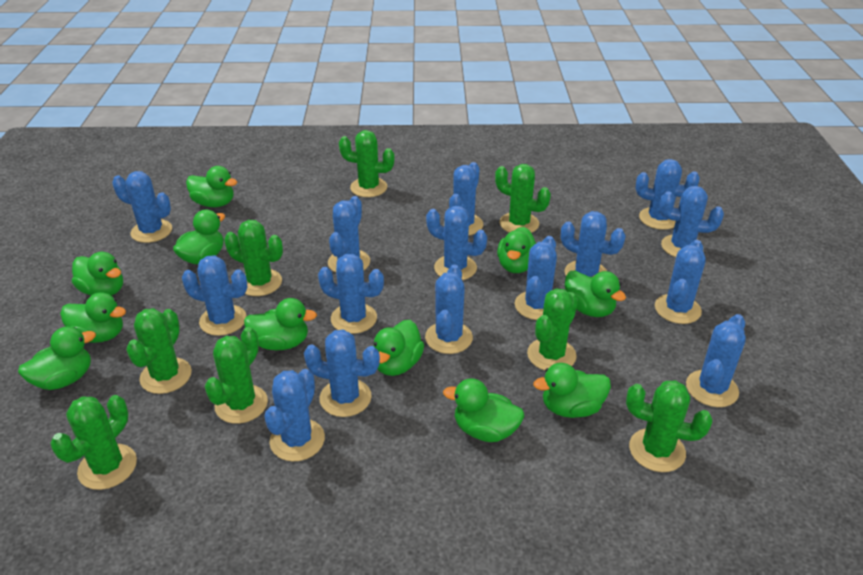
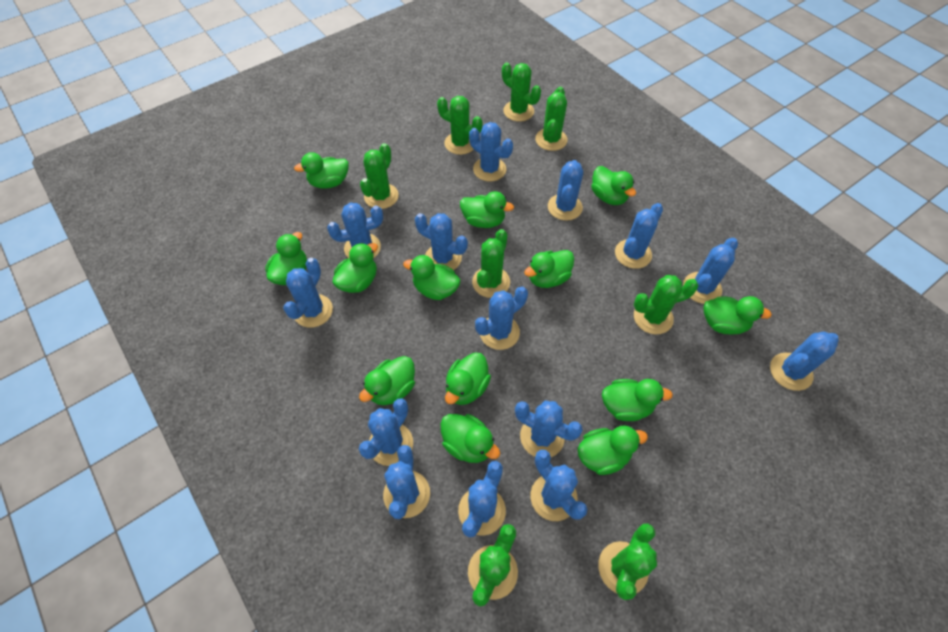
blue cactus: 15 -> 14
green duck: 11 -> 13

